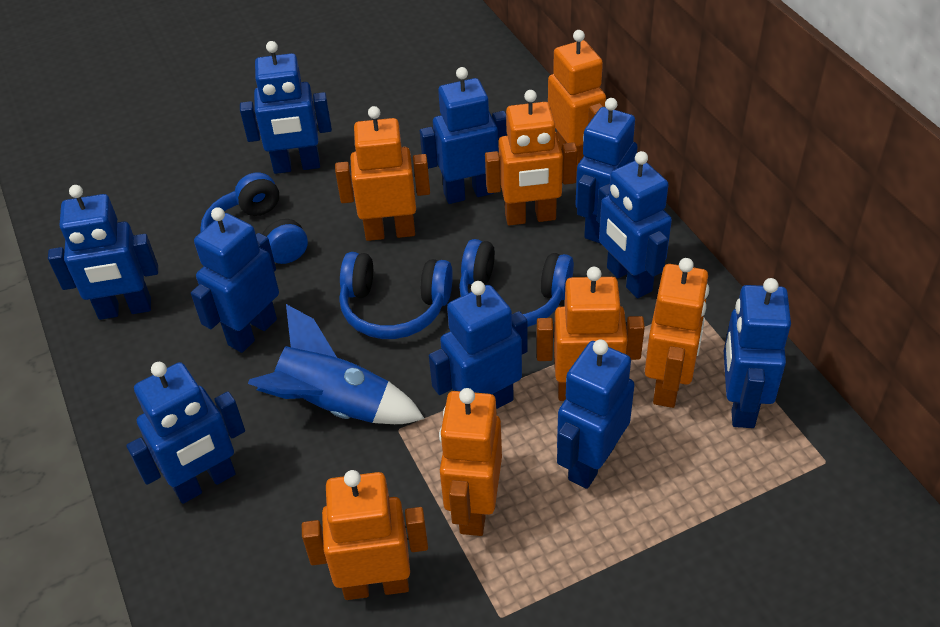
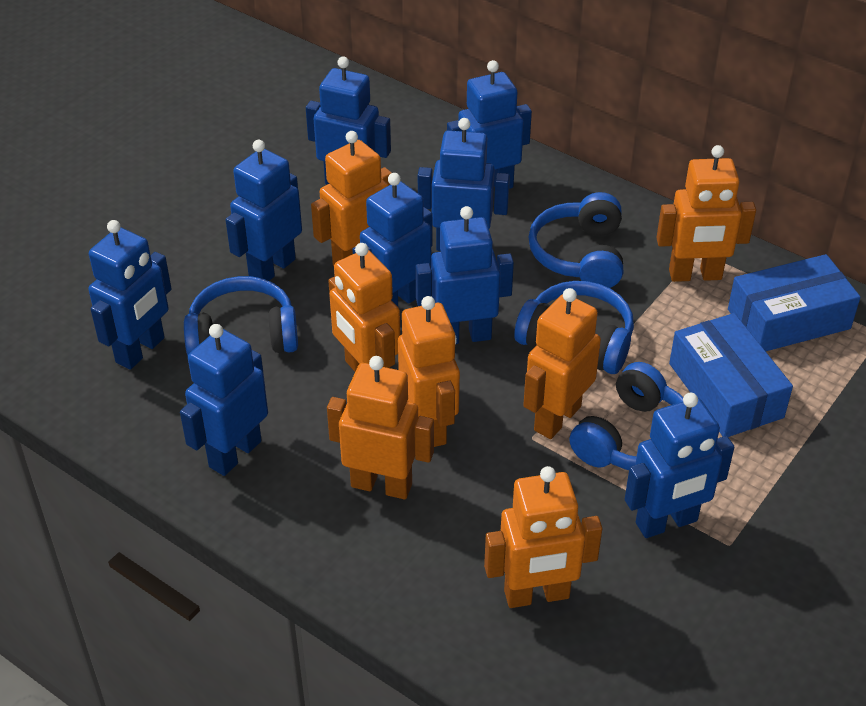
blue box: 0 -> 2
blue headphones: 3 -> 4
blue robot: 10 -> 9
blue rocket: 1 -> 0

